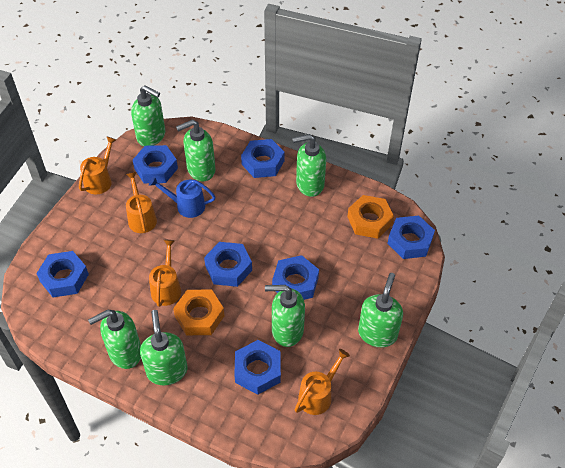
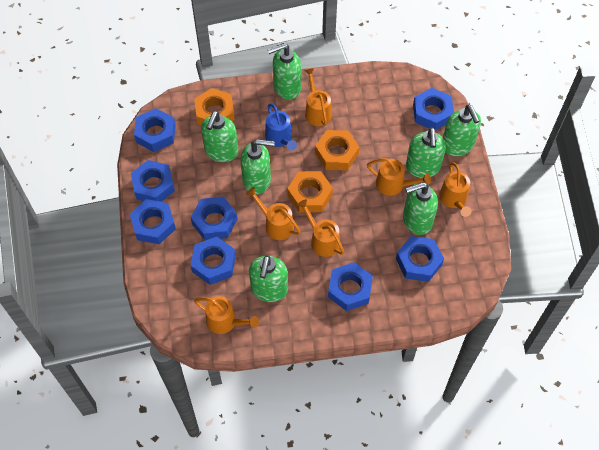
blue nut: 7 -> 8
orange nut: 2 -> 3
orange watering can: 4 -> 6

